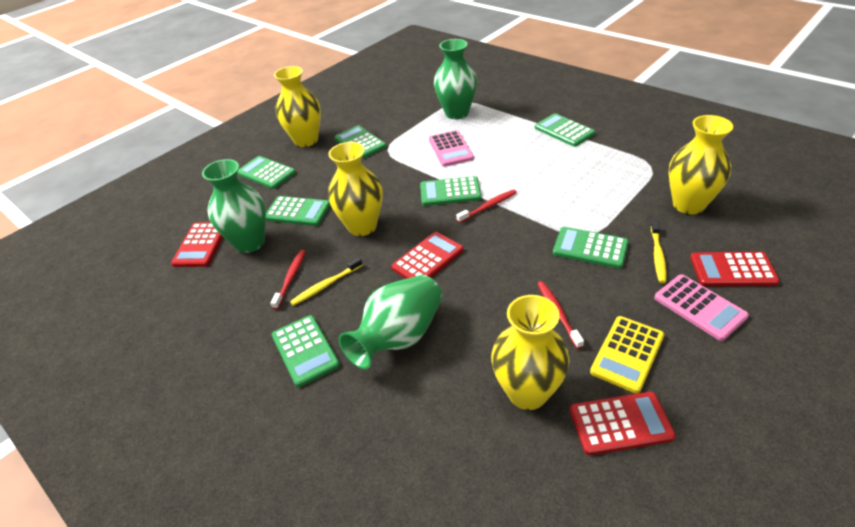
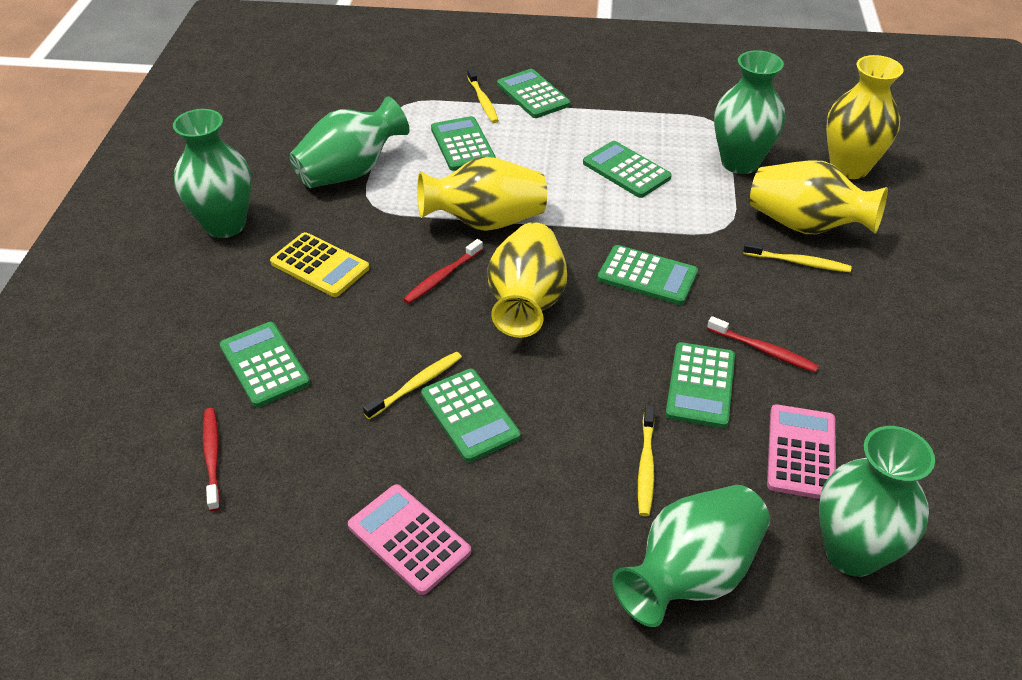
green vase: 3 -> 5
red calculator: 4 -> 0
yellow toothbrush: 2 -> 4

